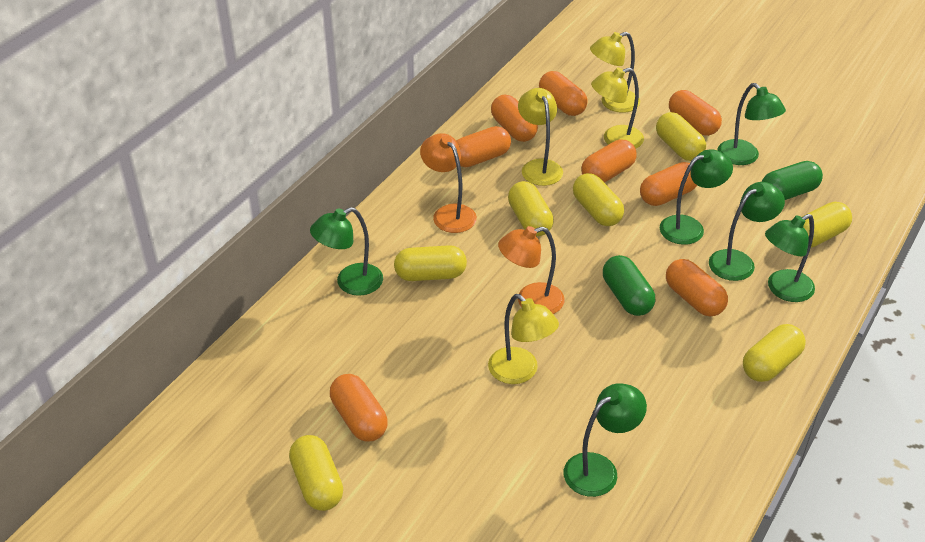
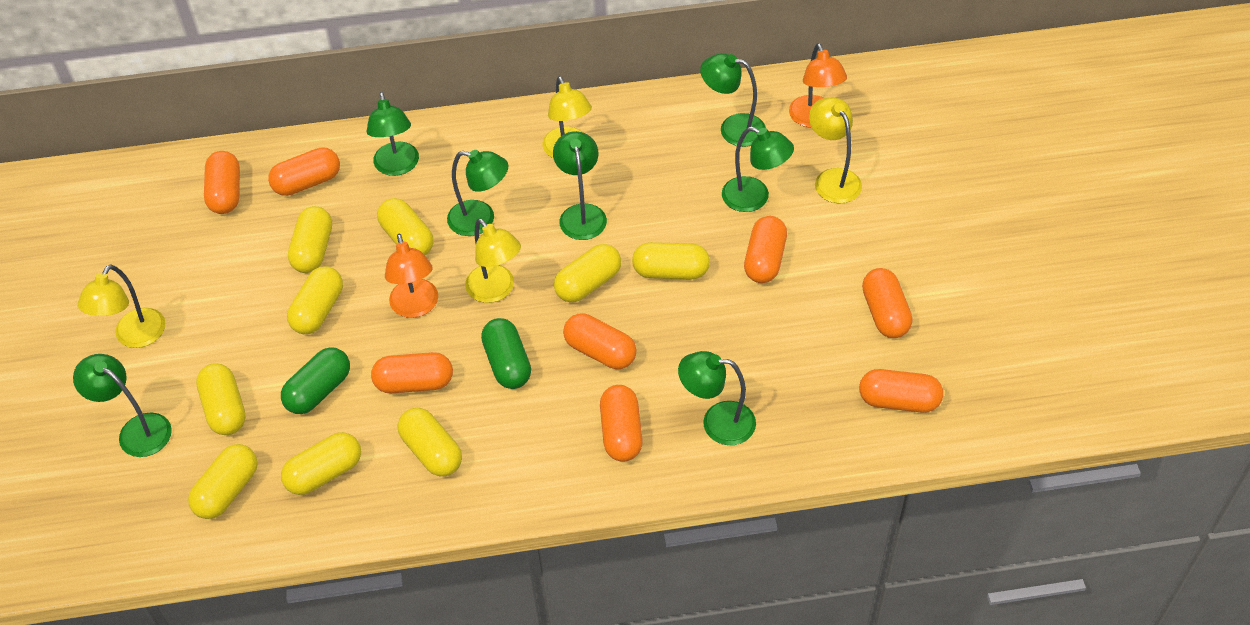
green lamp: 6 -> 7
yellow capsule: 7 -> 9

